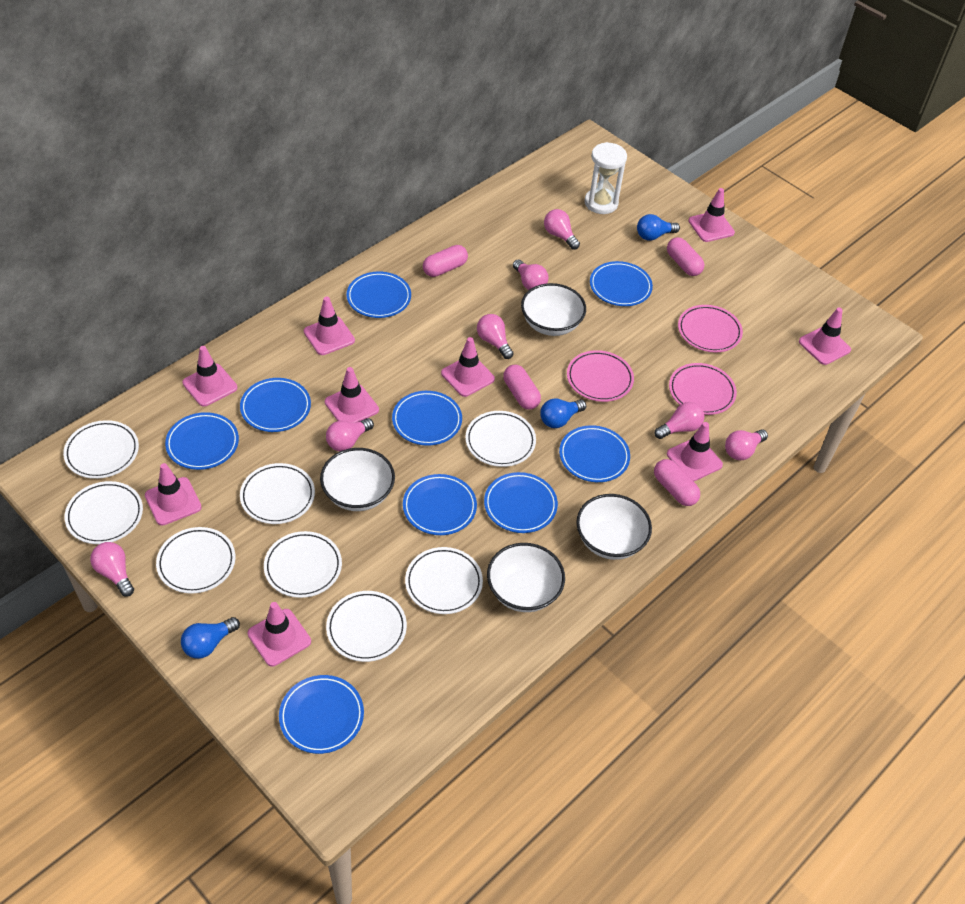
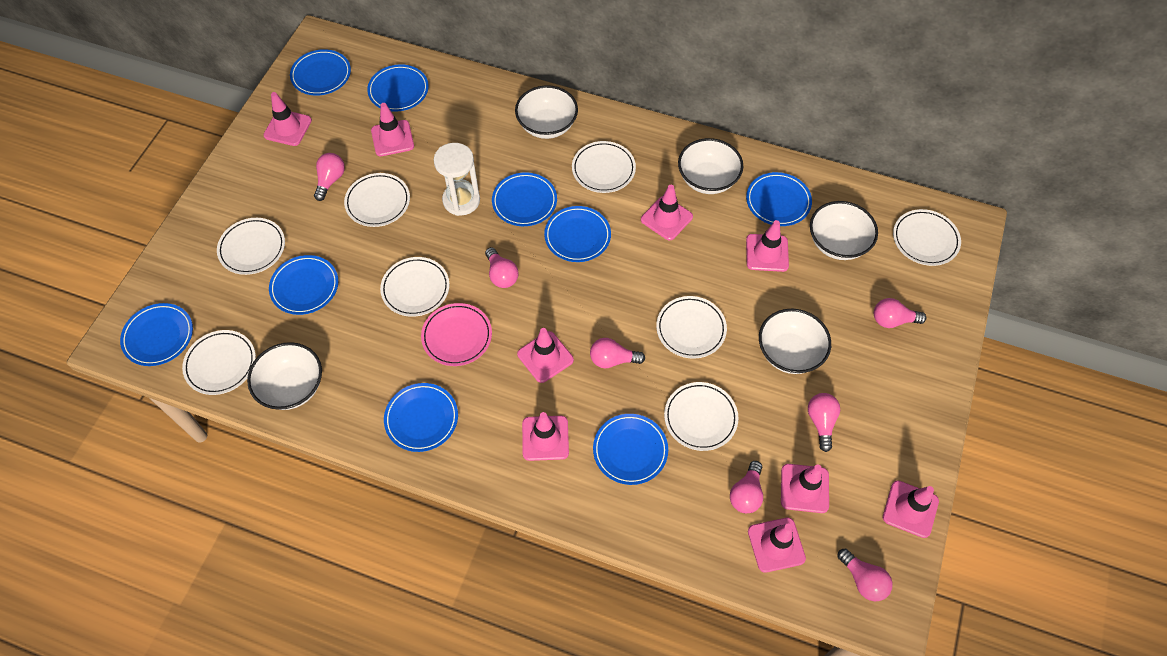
blue light bulb: 3 -> 0
pink capsule: 4 -> 0
pink plate: 3 -> 1
white bowl: 4 -> 5

